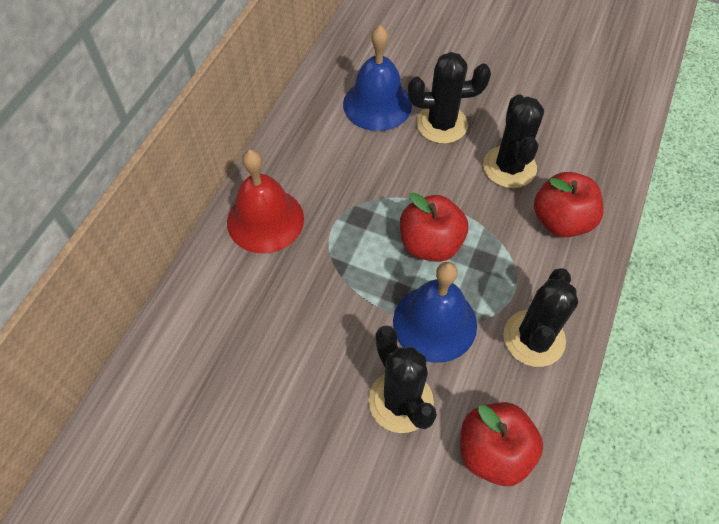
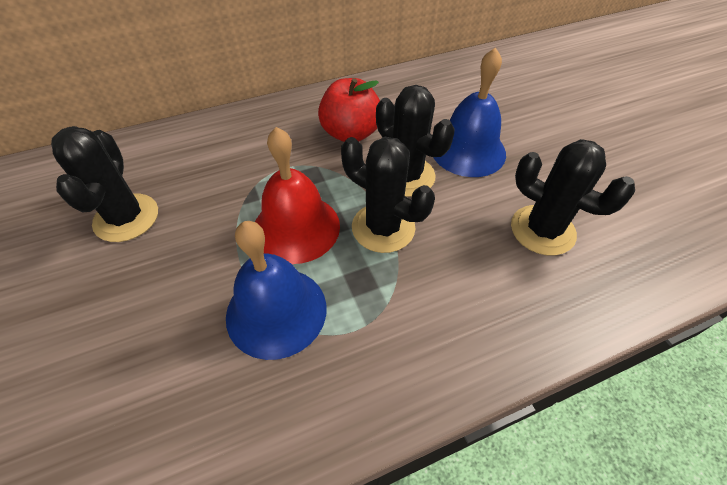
red apple: 3 -> 1

